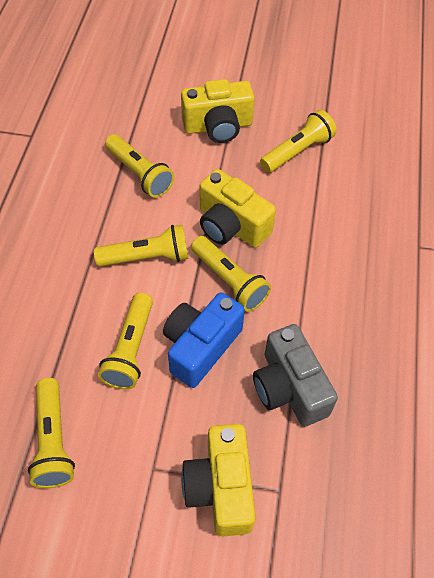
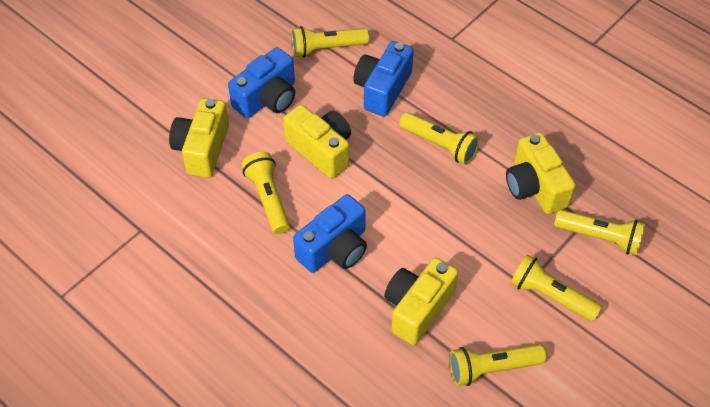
blue camera: 1 -> 3
grey camera: 1 -> 0
yellow camera: 3 -> 4

